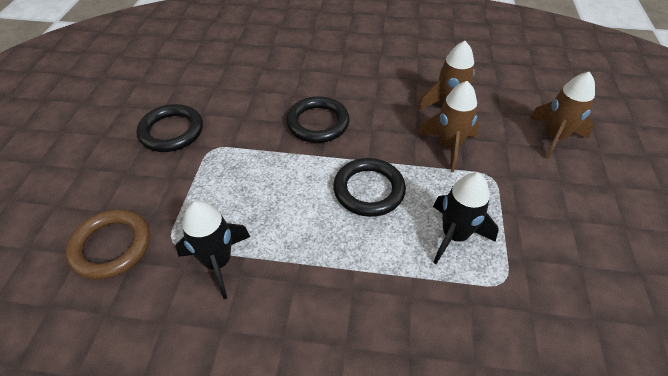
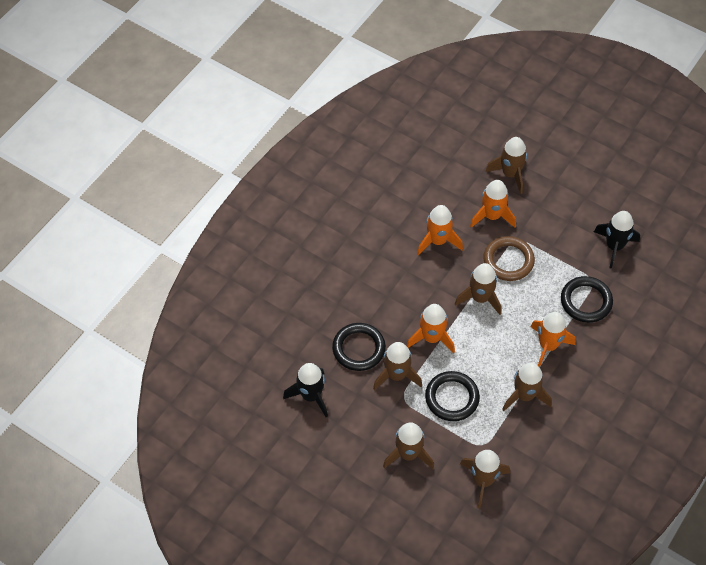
brown rocket: 3 -> 6
orange rocket: 0 -> 4

